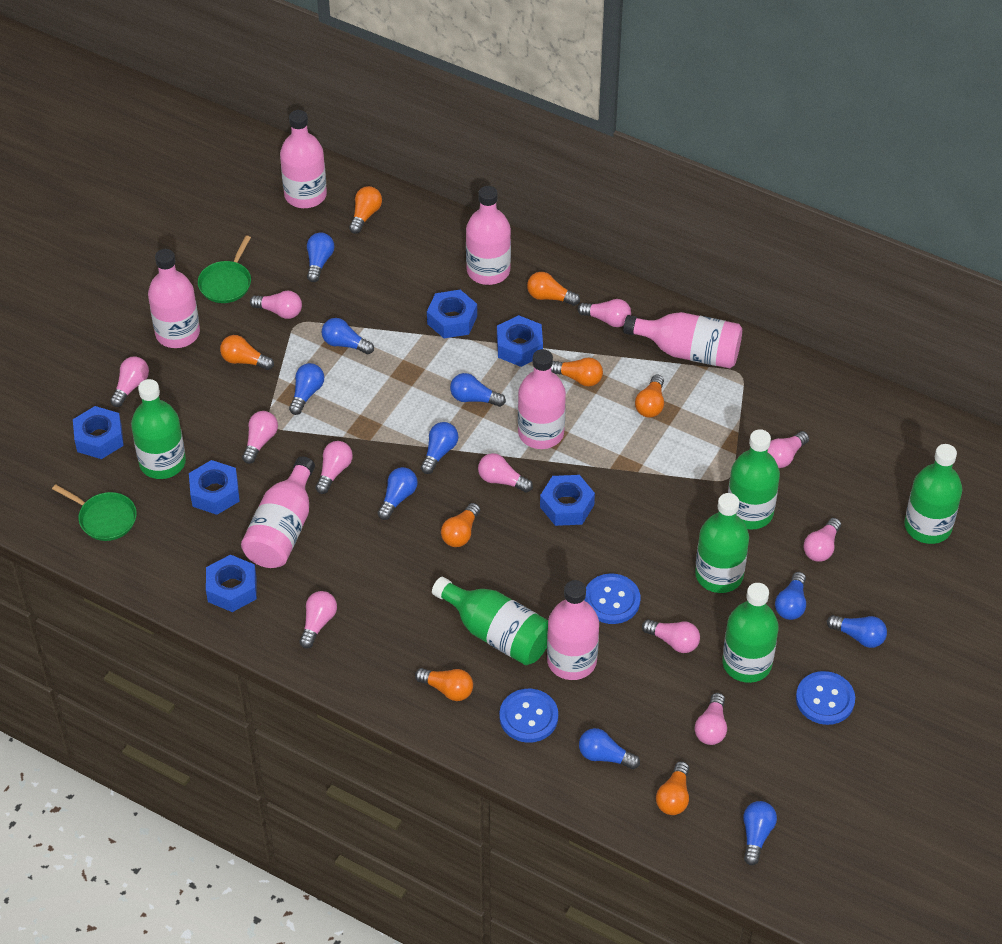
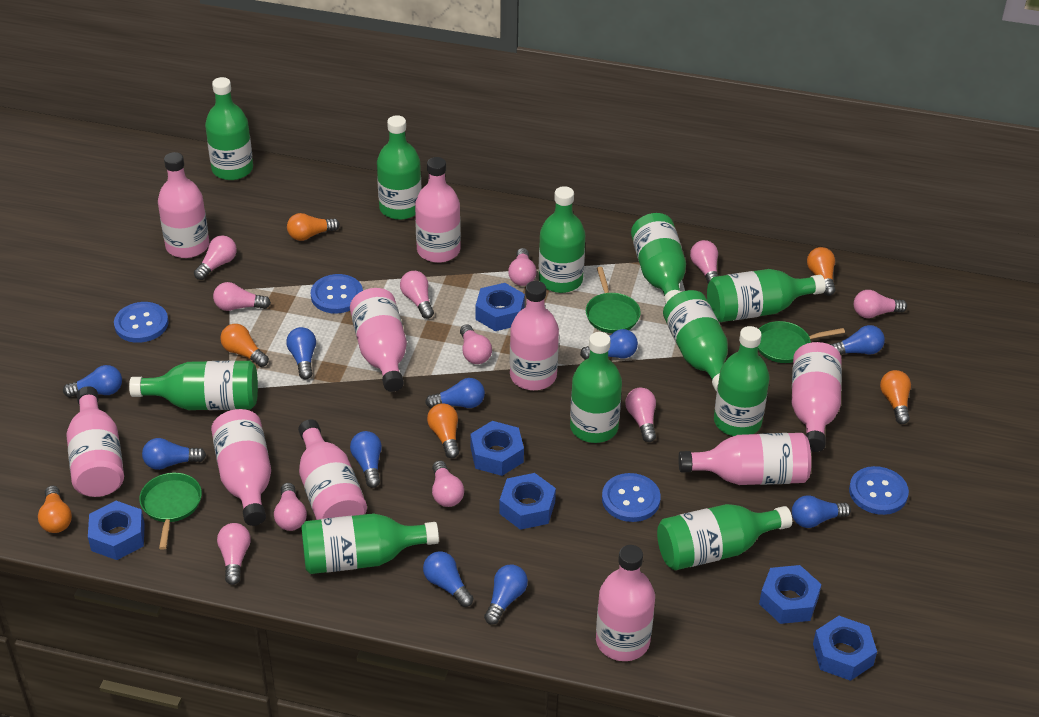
blue button: 3 -> 4
green bottle: 6 -> 11
green pan: 2 -> 3
orange light bulb: 8 -> 6
pink bottle: 7 -> 10

